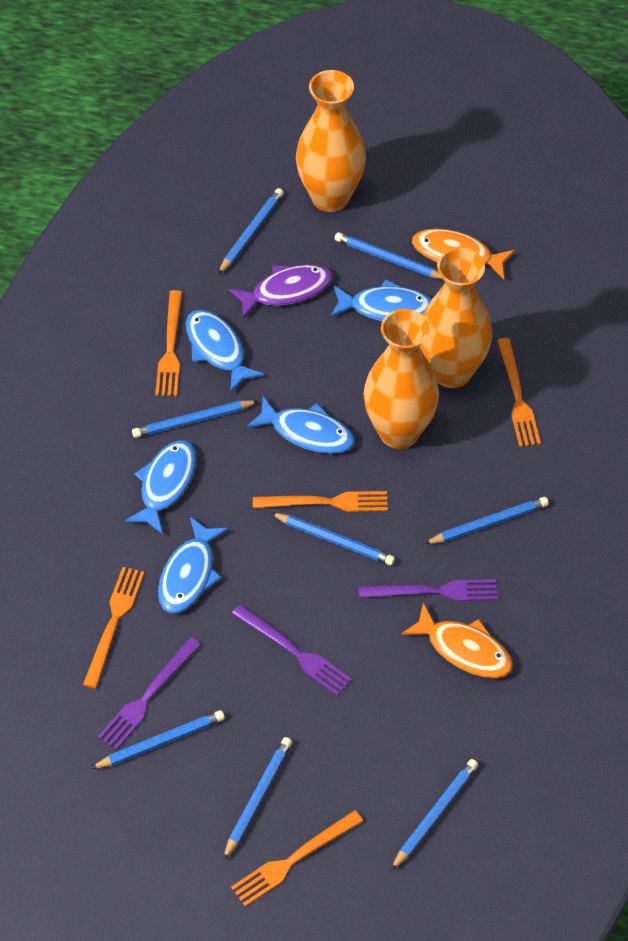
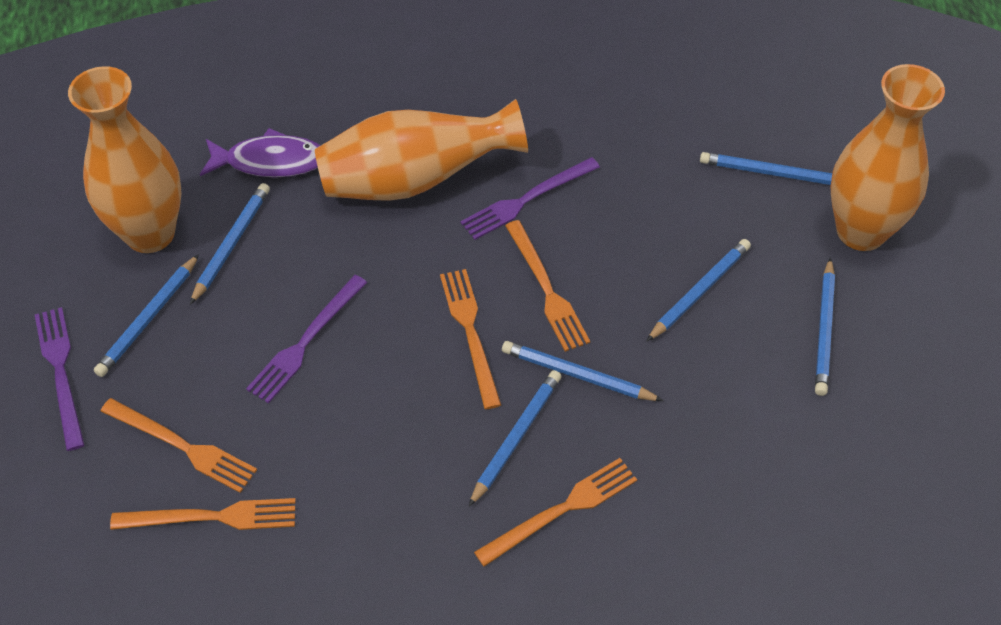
blue fish: 5 -> 0
blue pencil: 8 -> 7
orange fish: 2 -> 0

